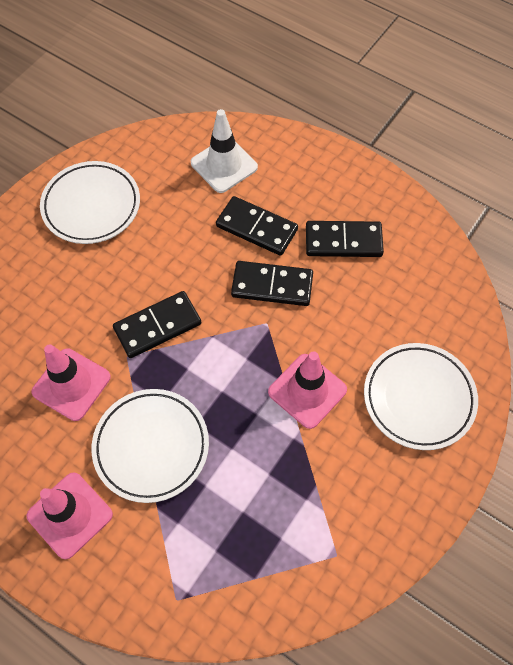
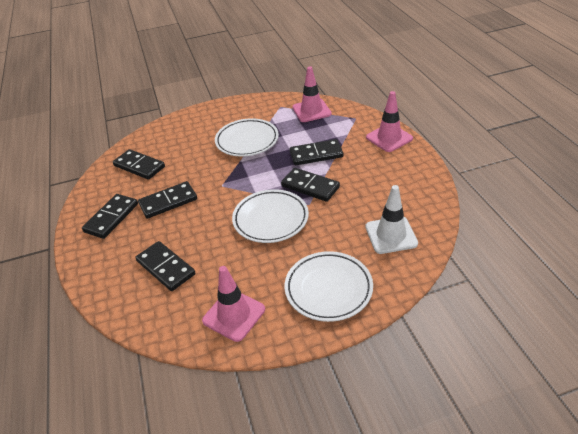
black domino: 4 -> 6

